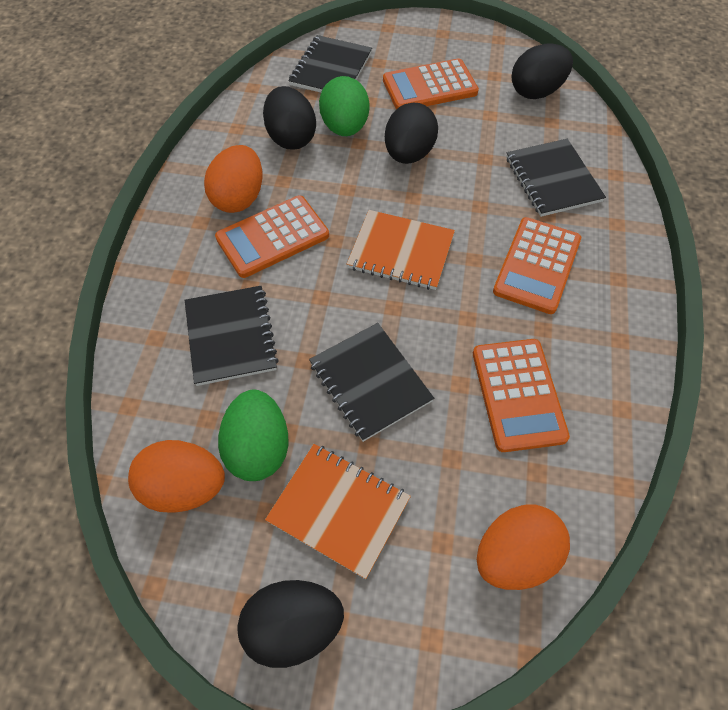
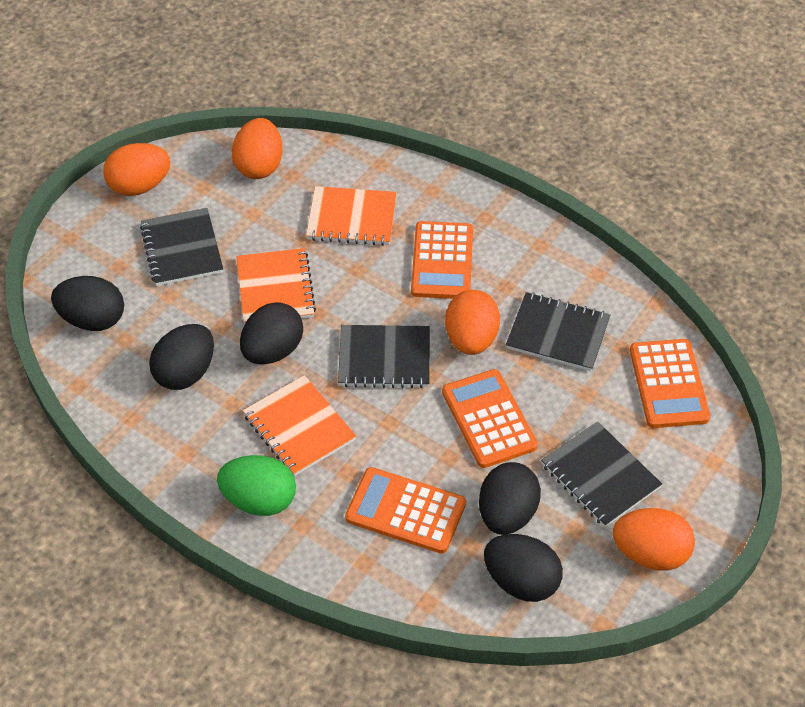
black egg: 4 -> 5
green egg: 2 -> 1
orange egg: 3 -> 4
orange notebook: 2 -> 3

